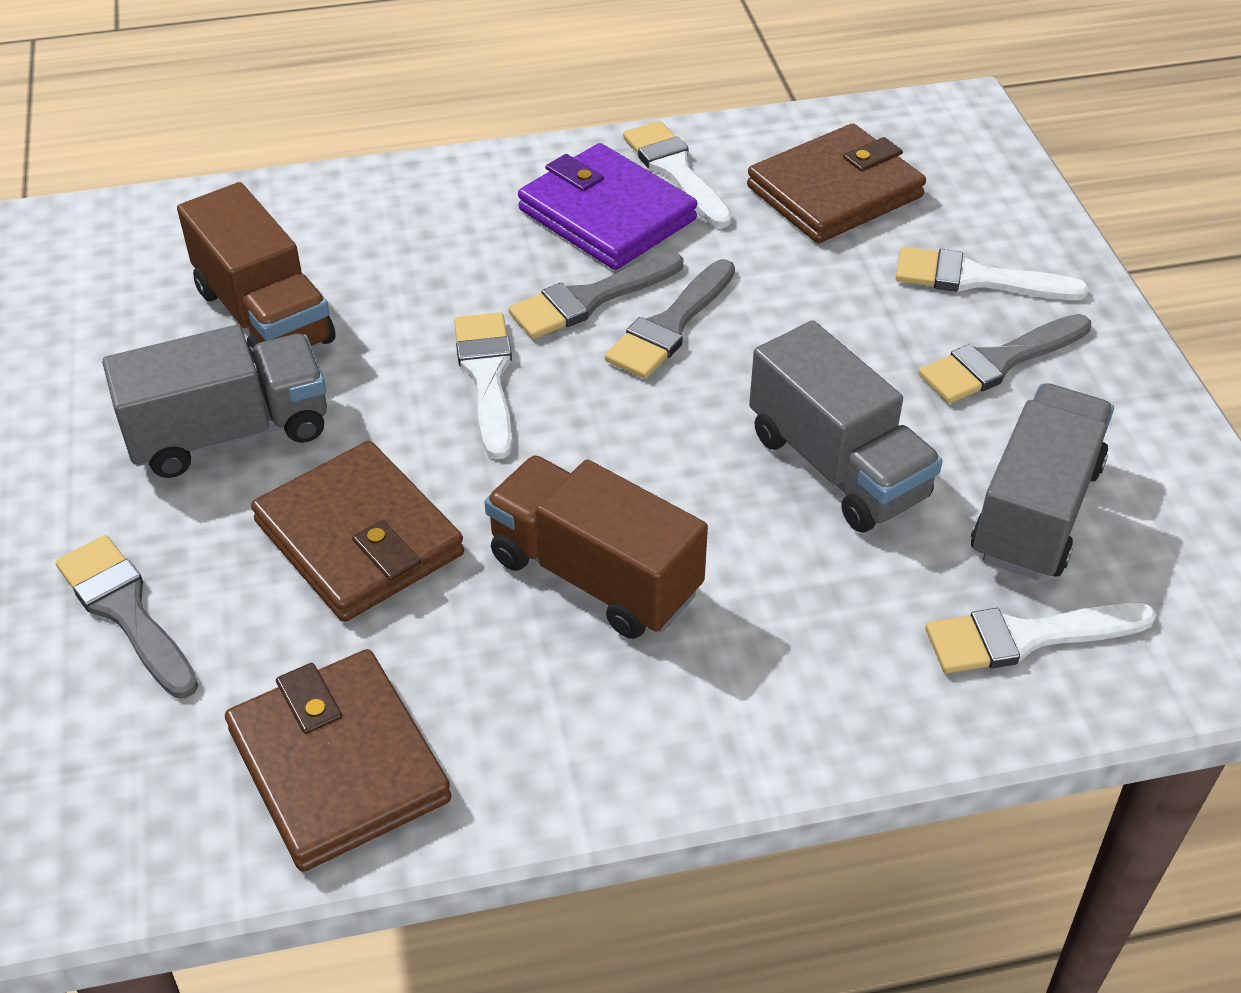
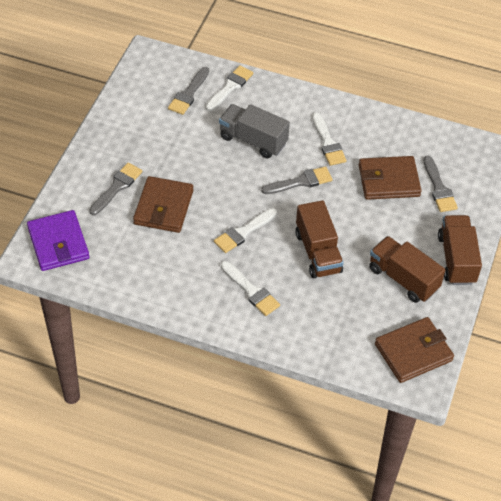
brown truck: 2 -> 3
grey truck: 3 -> 1

